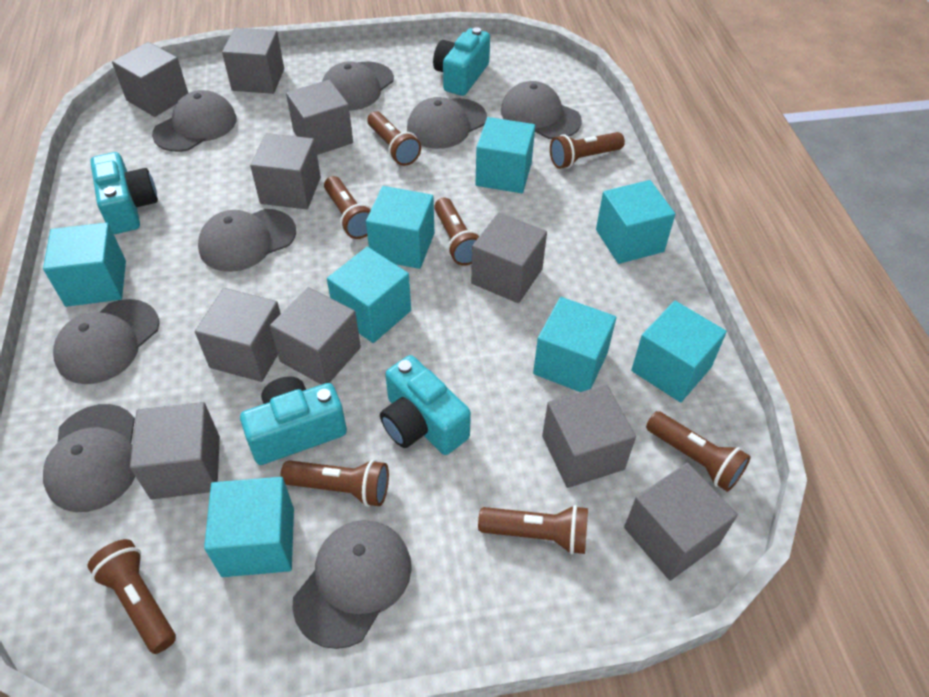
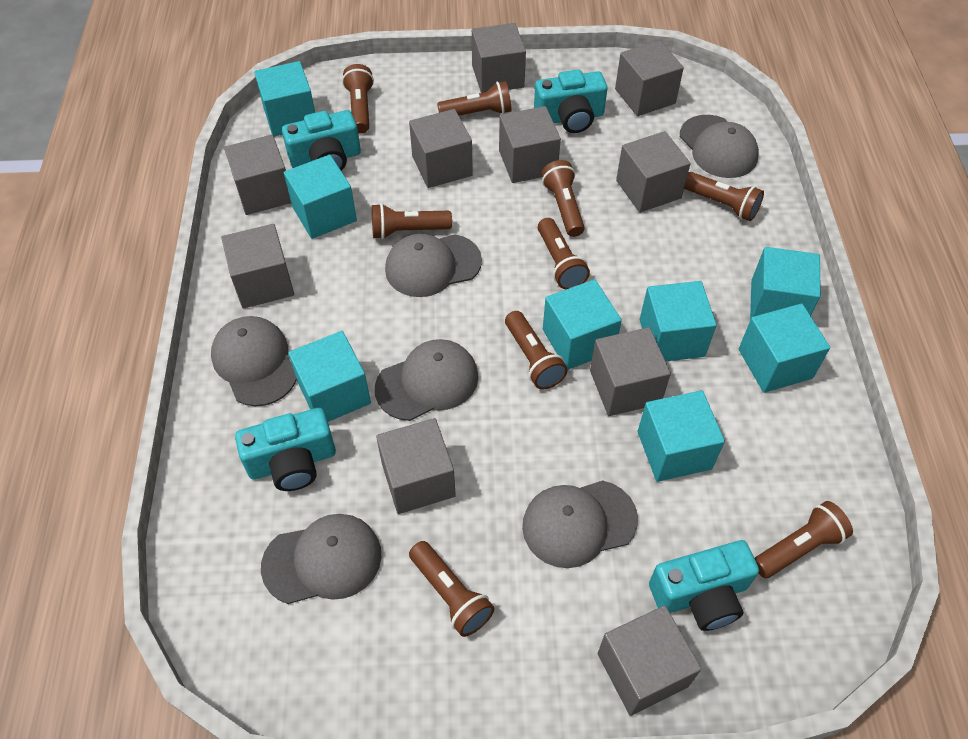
brown flashlight: 8 -> 9
grey cap: 8 -> 6

